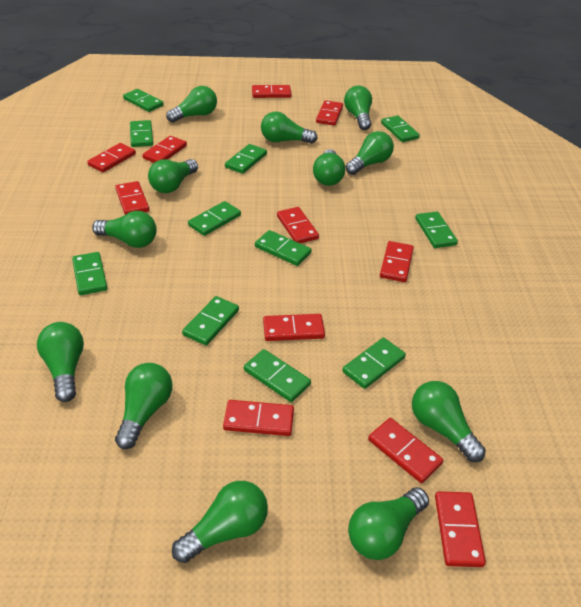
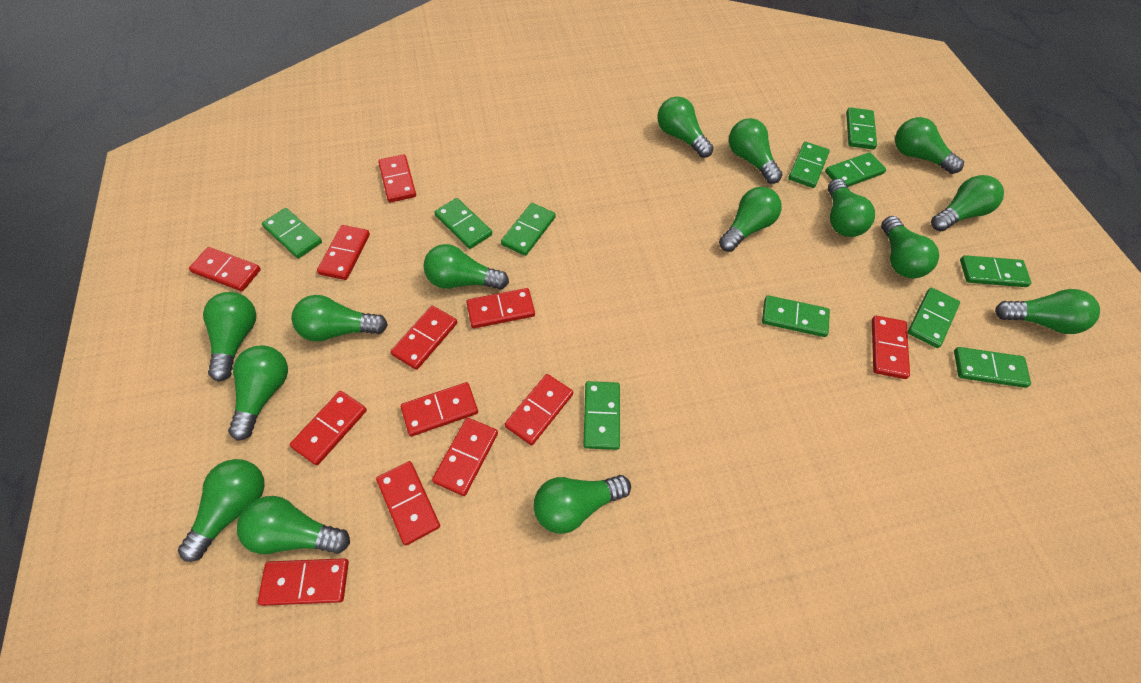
green light bulb: 12 -> 15
red domino: 11 -> 12

